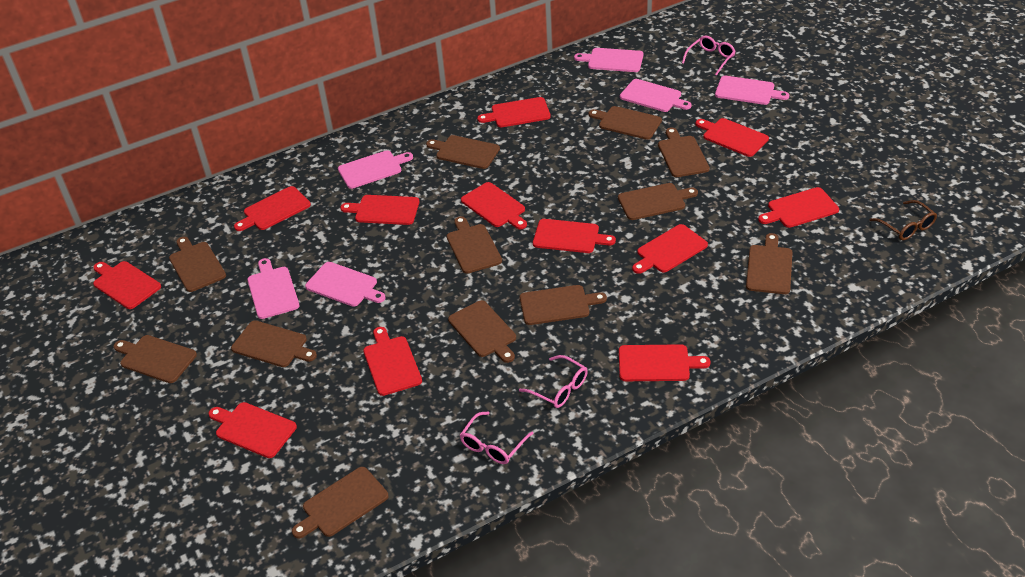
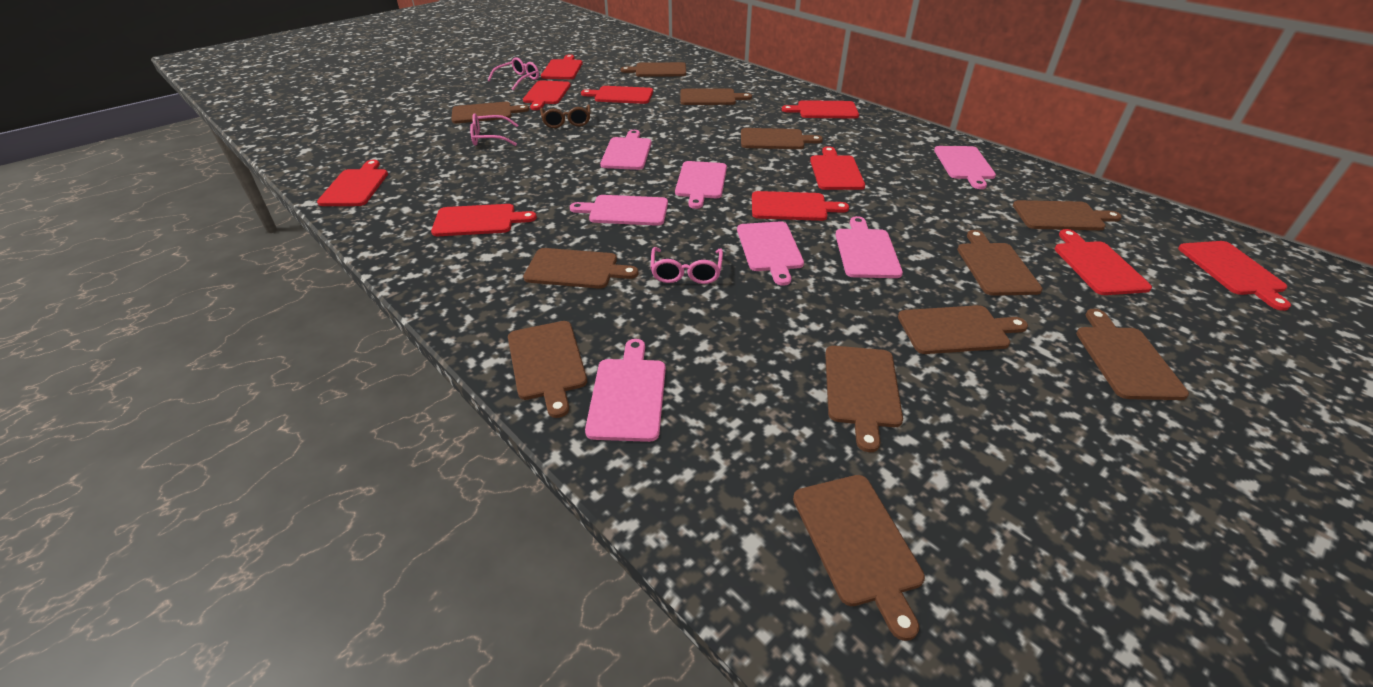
pink cutting board: 6 -> 7
red cutting board: 12 -> 10

